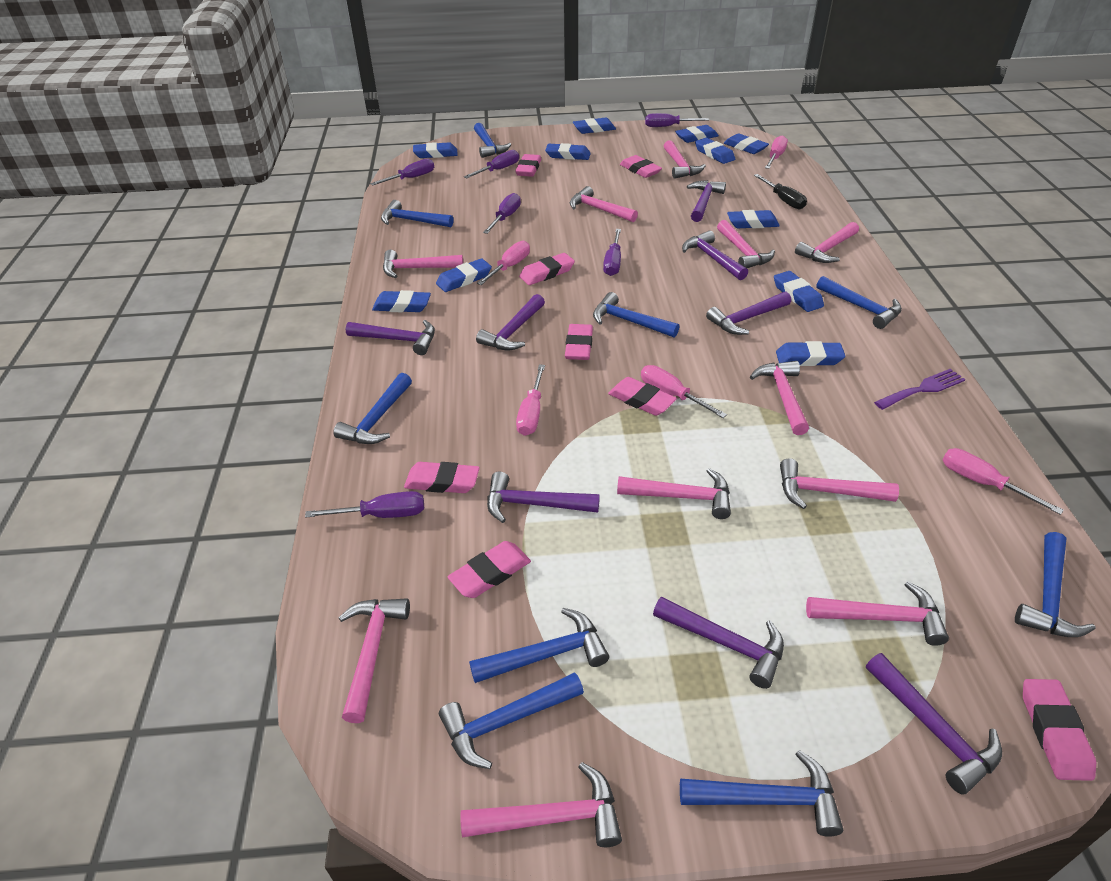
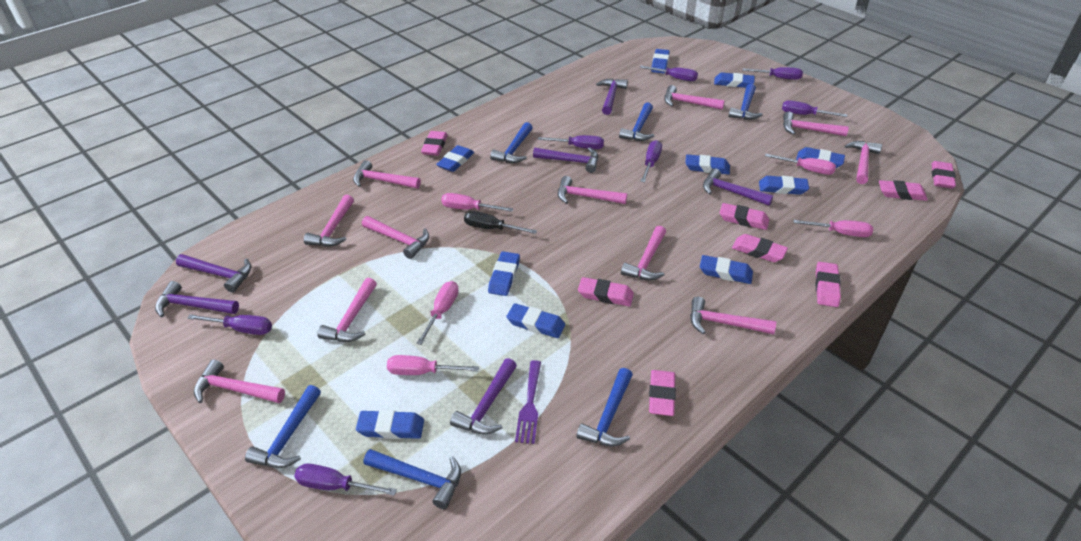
blue eraser: 11 -> 10
blue hammer: 9 -> 6
purple hammer: 8 -> 6
purple screwdriver: 6 -> 7

